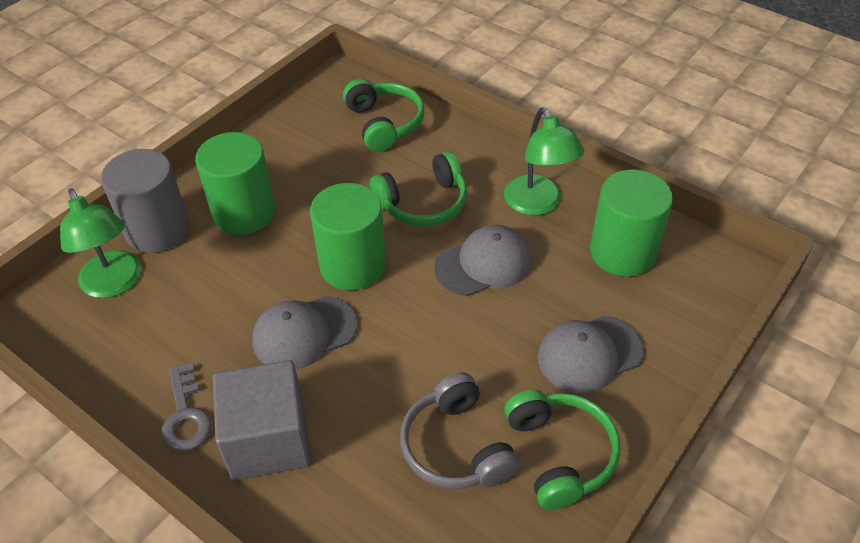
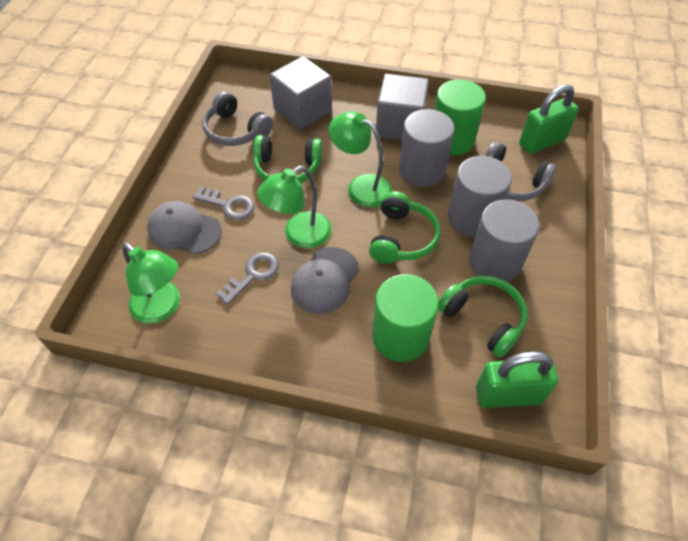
green cylinder: 3 -> 2
green lamp: 2 -> 3
green padlock: 0 -> 2
grey cap: 3 -> 2
grey cube: 1 -> 2
grey cylinder: 1 -> 3
grey headphones: 1 -> 2
grey key: 1 -> 2

